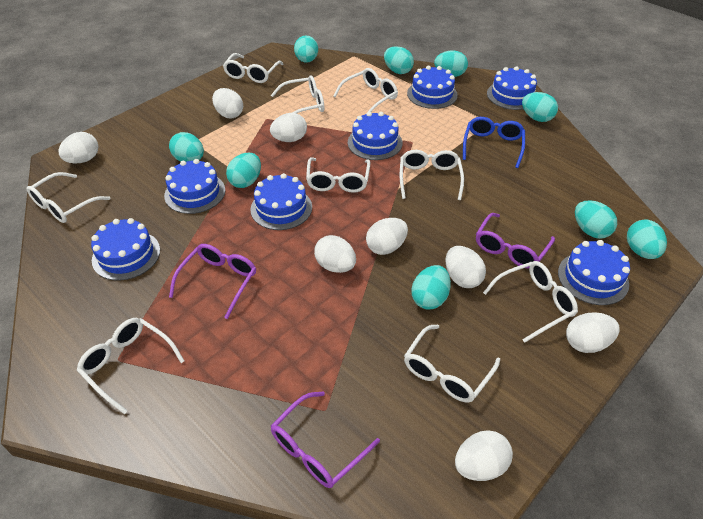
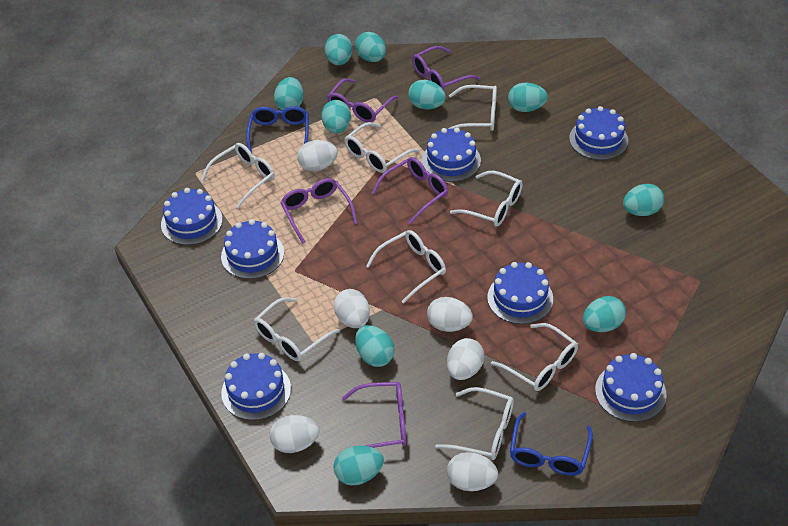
blue glasses: 1 -> 2
purple glasses: 3 -> 5
turquoise egg: 9 -> 10
white egg: 8 -> 6
white glasses: 9 -> 8

